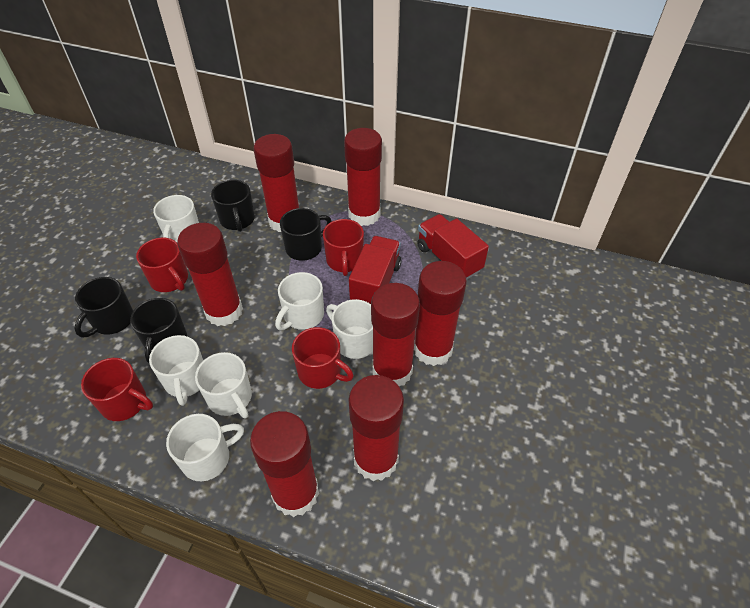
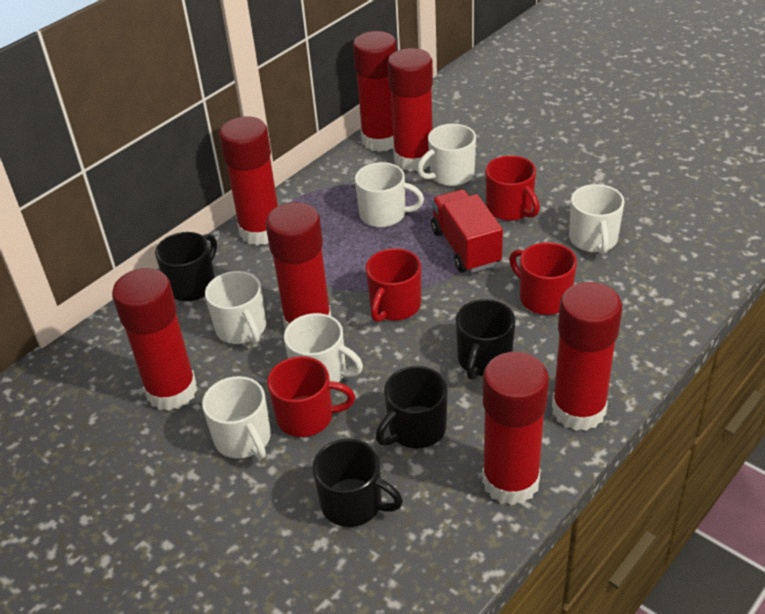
red truck: 2 -> 1

